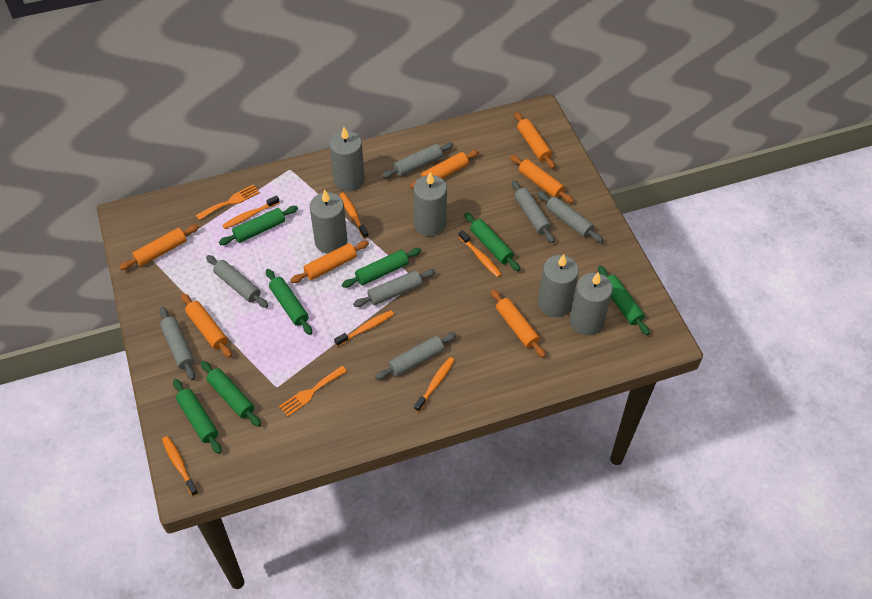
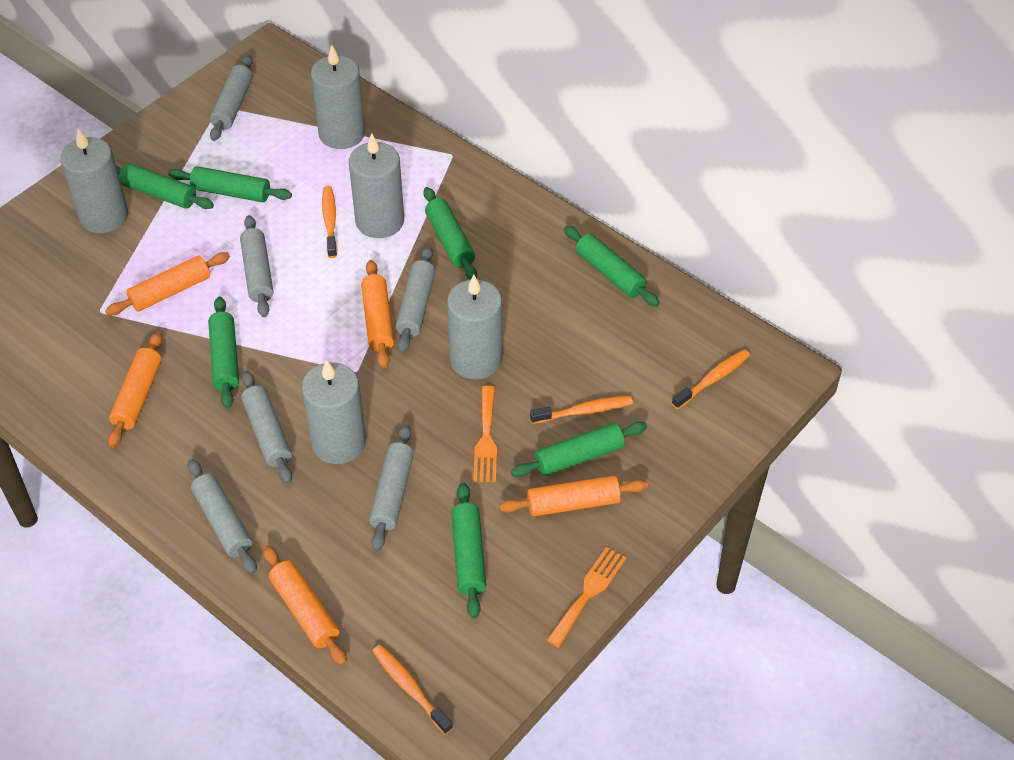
grey rolling pin: 7 -> 6
orange rolling pin: 7 -> 5
orange toothbrush: 6 -> 4

